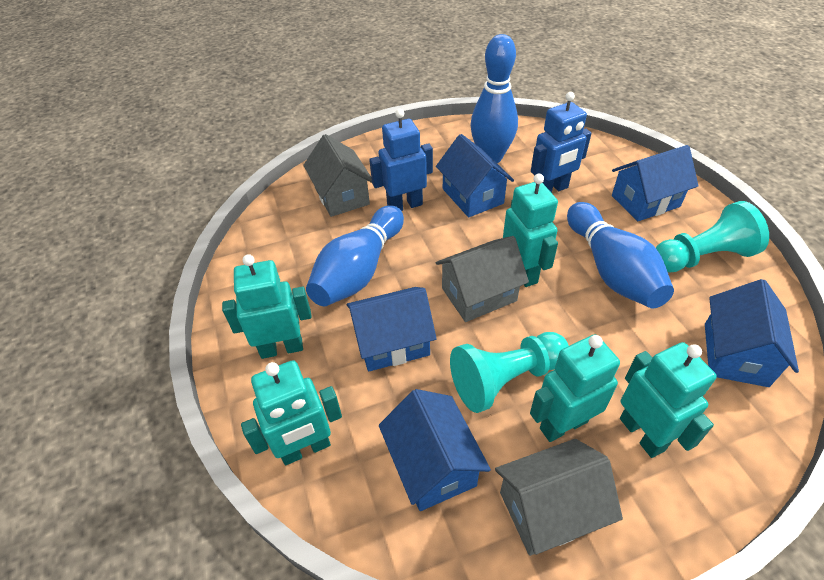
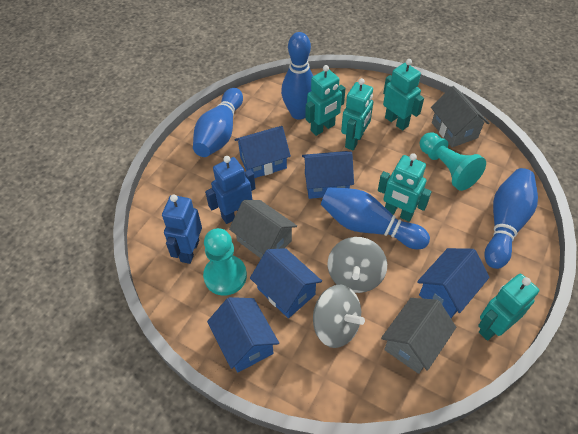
blue bowling pin: 3 -> 4
grey spinning top: 0 -> 2

